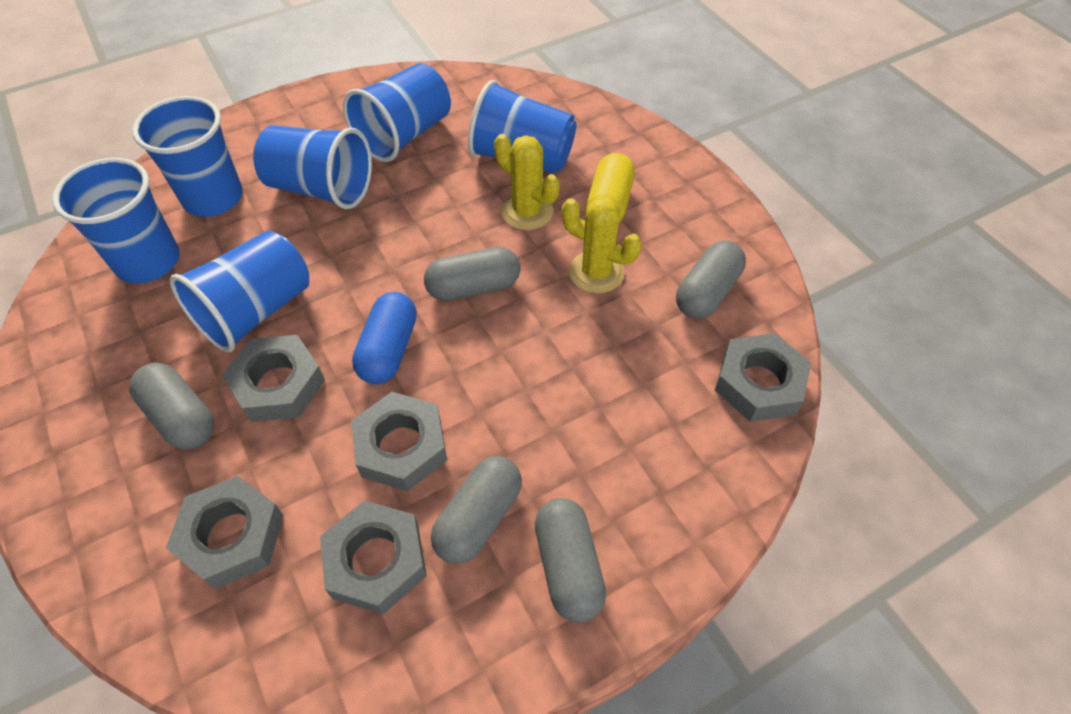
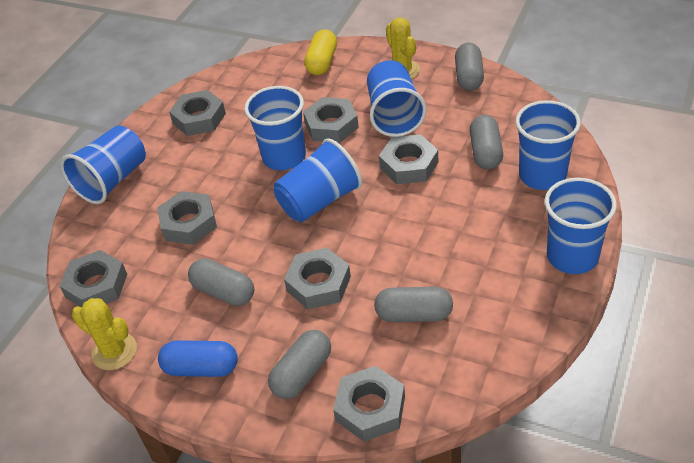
grey nut: 5 -> 7

